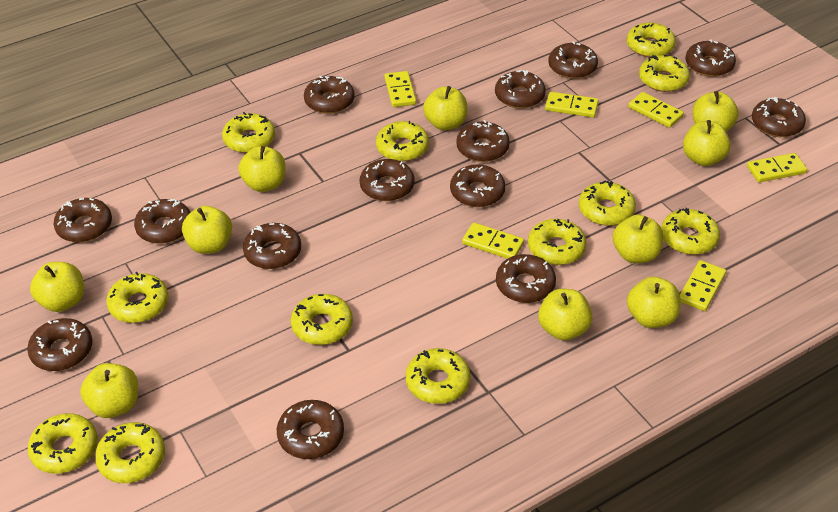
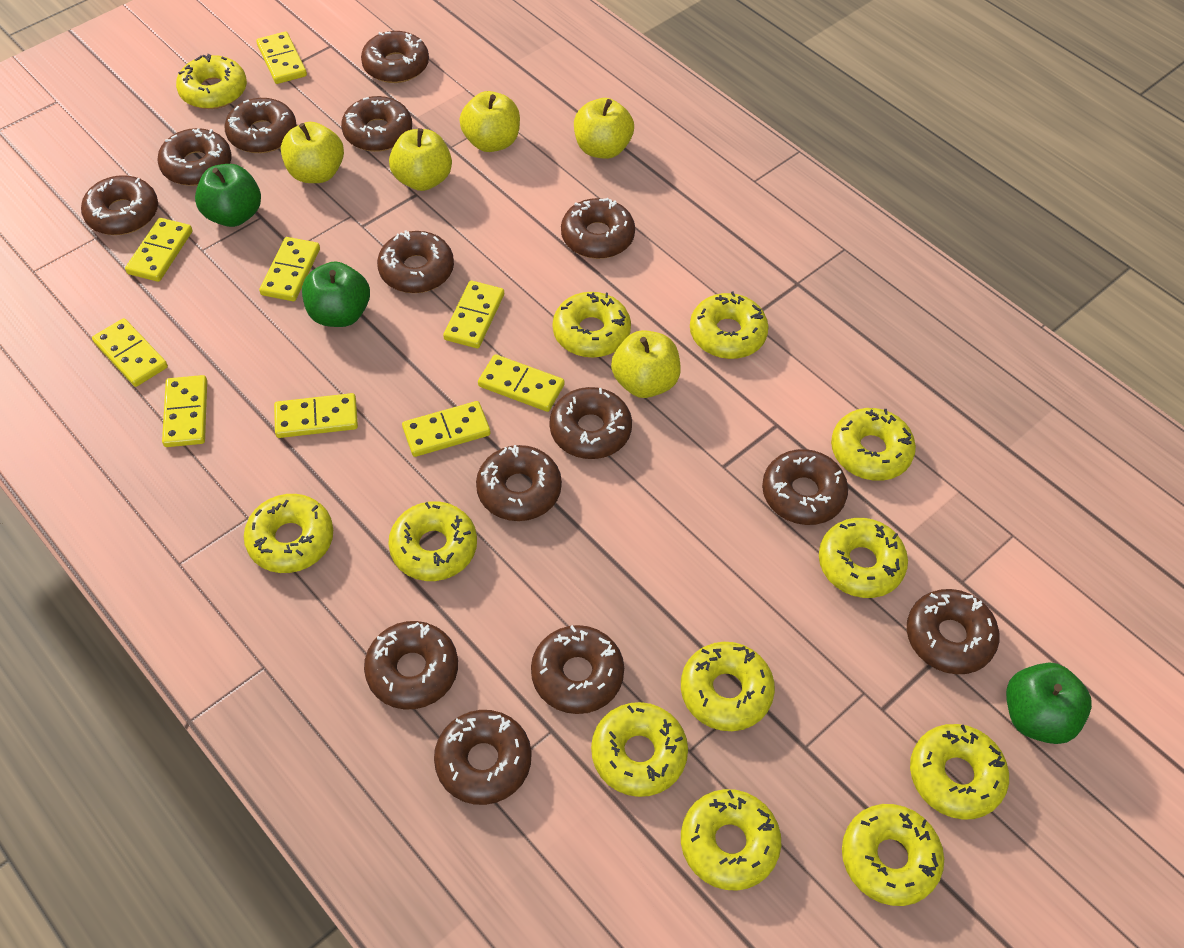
green apple: 0 -> 3
yellow apple: 10 -> 5
yellow domino: 6 -> 9

